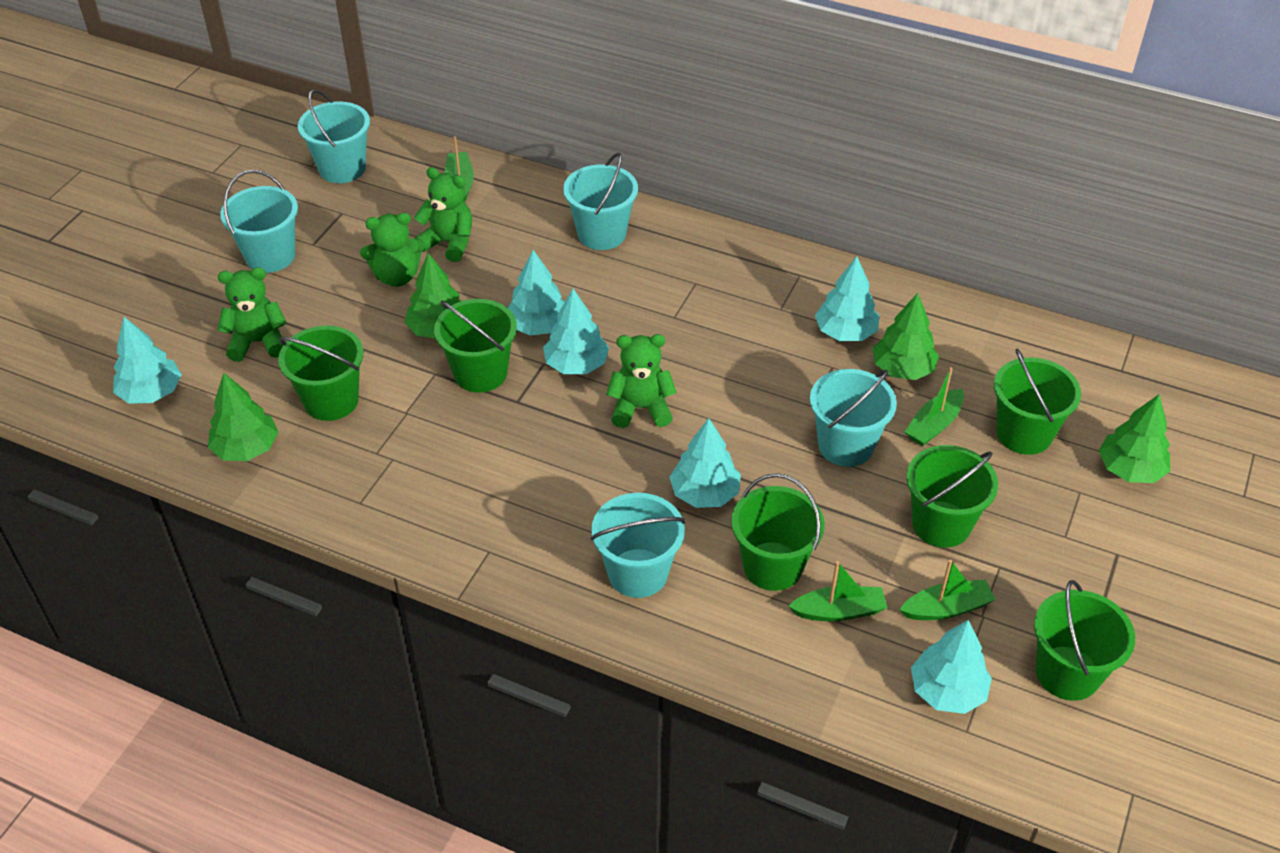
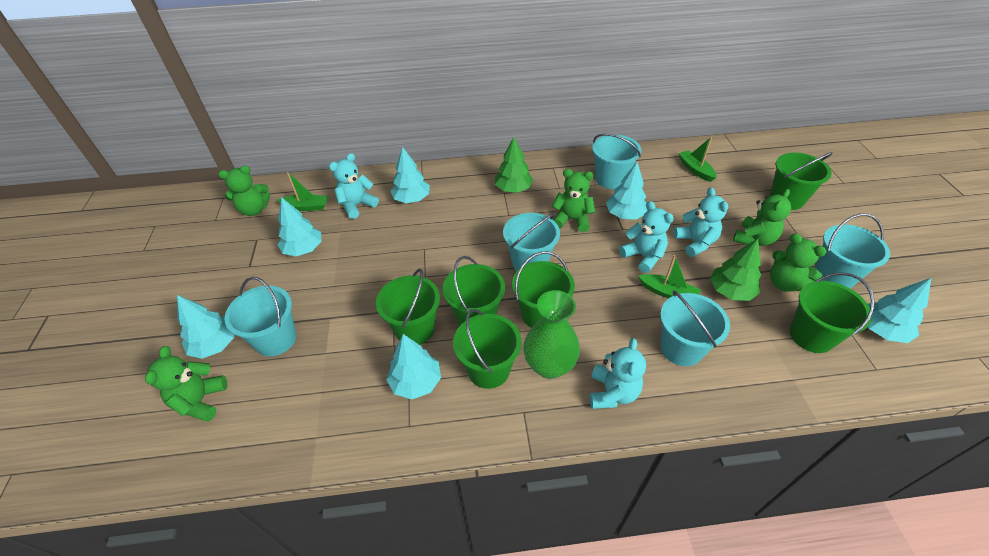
green boat: 4 -> 3
green teddy bear: 4 -> 5
green tree: 4 -> 2
green vase: 0 -> 1
turquoise teddy bear: 0 -> 4

